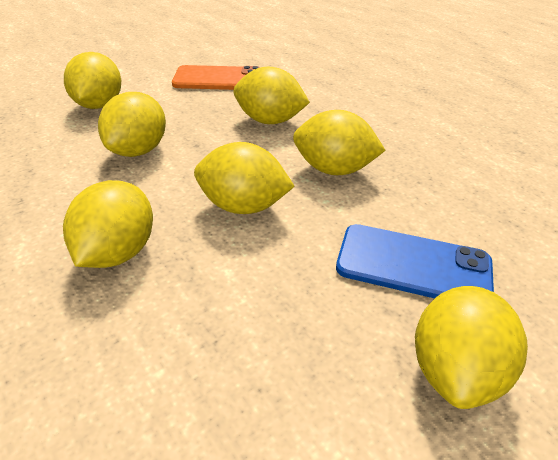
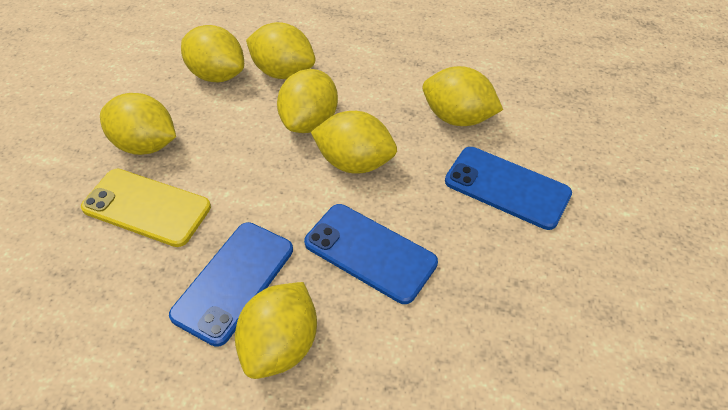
blue phone: 1 -> 3
orange phone: 1 -> 0
yellow phone: 0 -> 1

